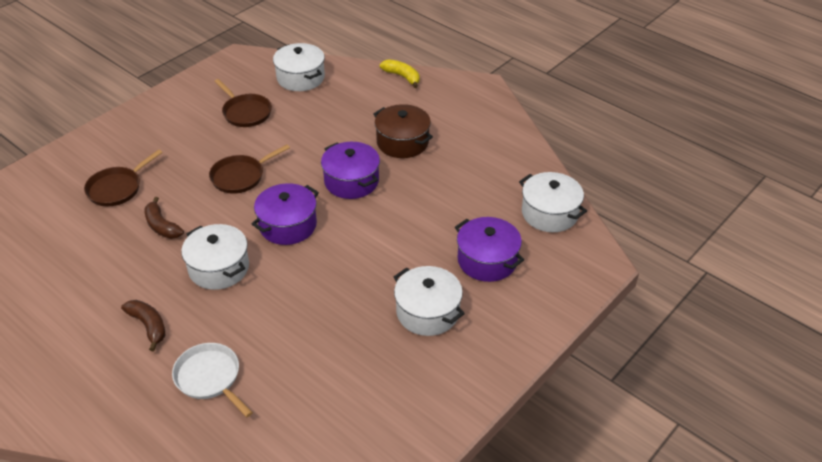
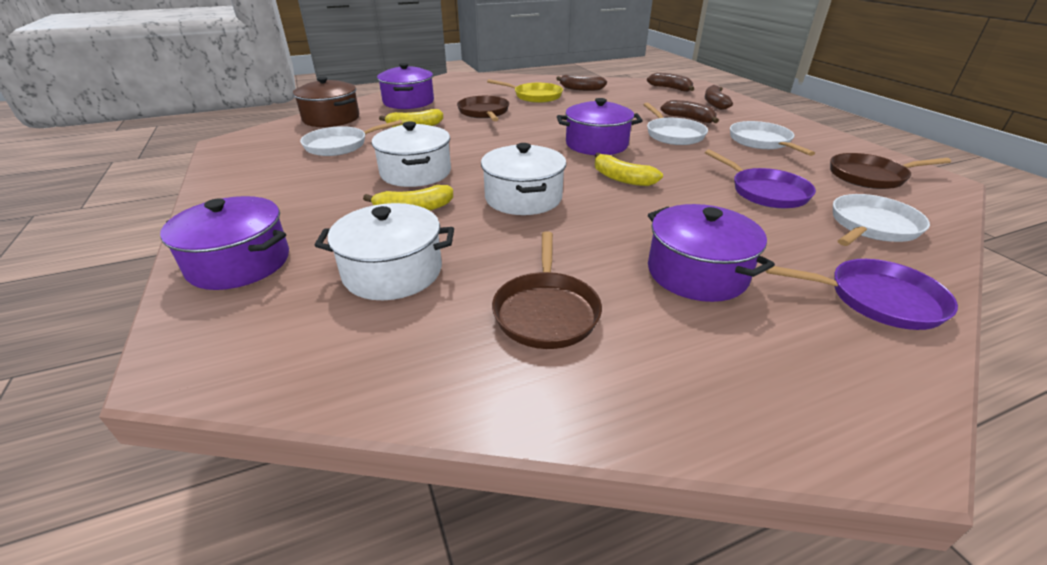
brown banana: 2 -> 4
purple pan: 0 -> 2
purple pot: 3 -> 4
white pan: 1 -> 4
white pot: 4 -> 3
yellow banana: 1 -> 3
yellow pan: 0 -> 1

